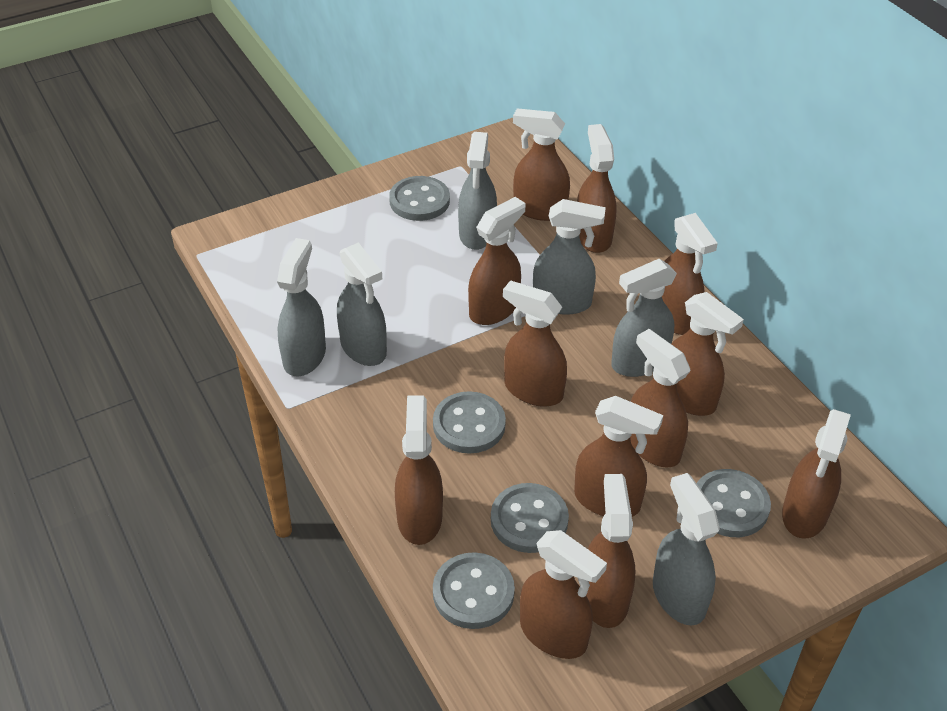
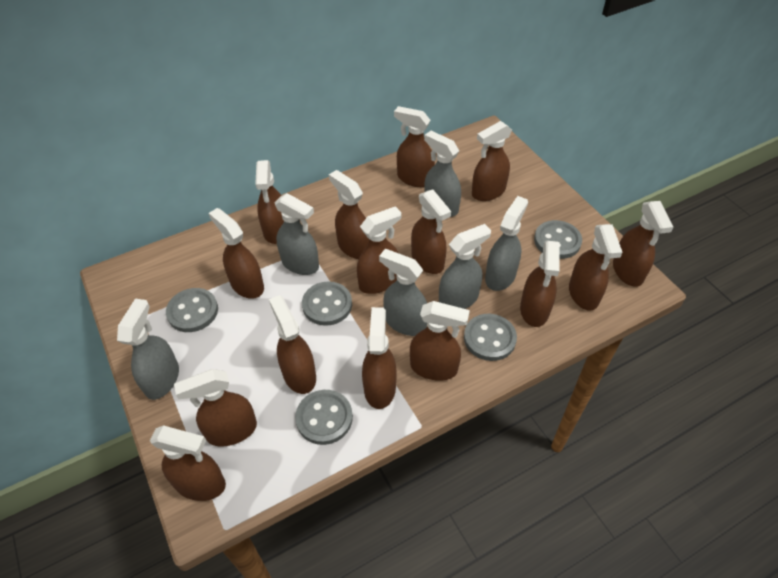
brown spray bottle: 12 -> 15

